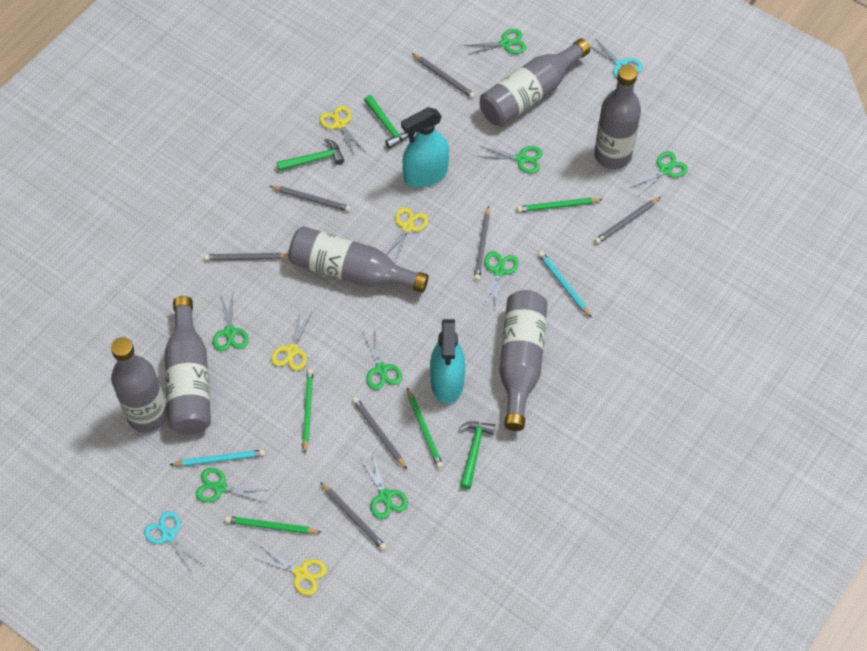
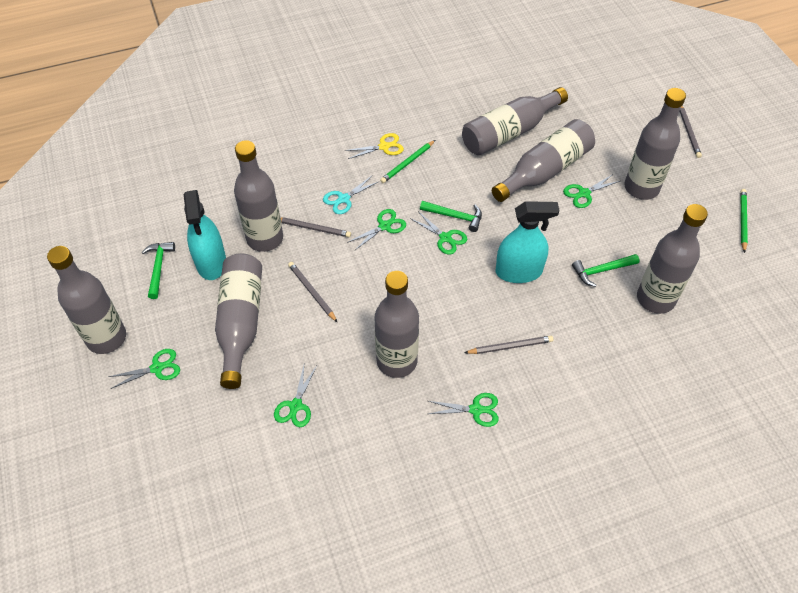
green pencil: 4 -> 2
green scissors: 8 -> 6
grey bottle: 6 -> 8
grey pencil: 7 -> 4
turquoise pencil: 2 -> 0
turquoise scissors: 2 -> 1
yellow scissors: 4 -> 1

